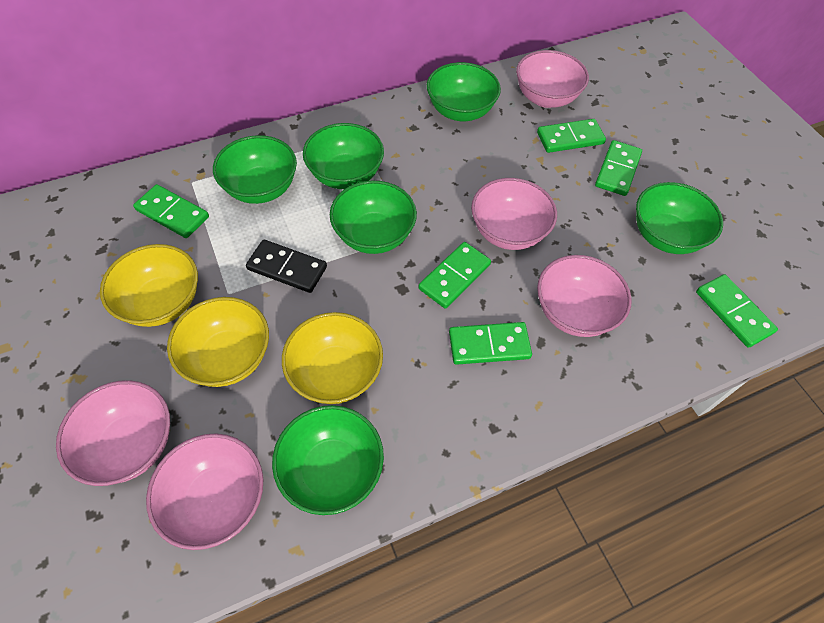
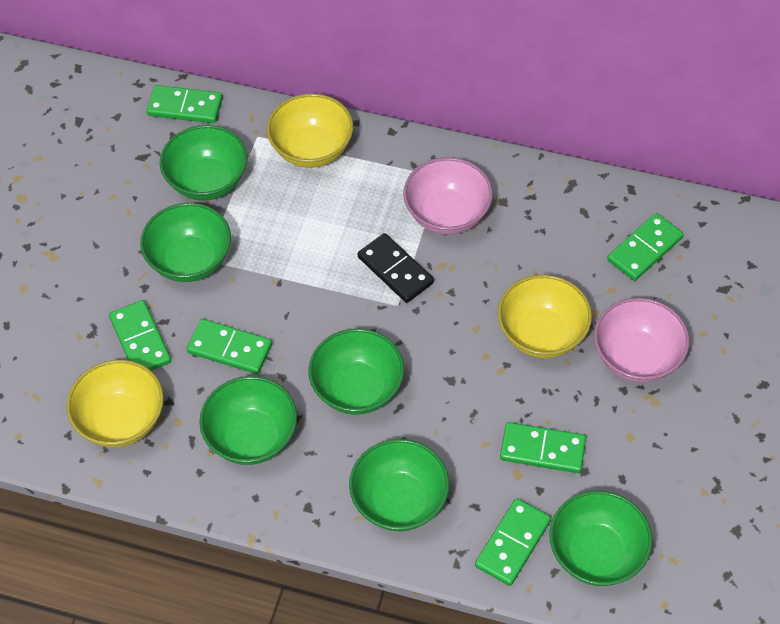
pink bowl: 5 -> 2

